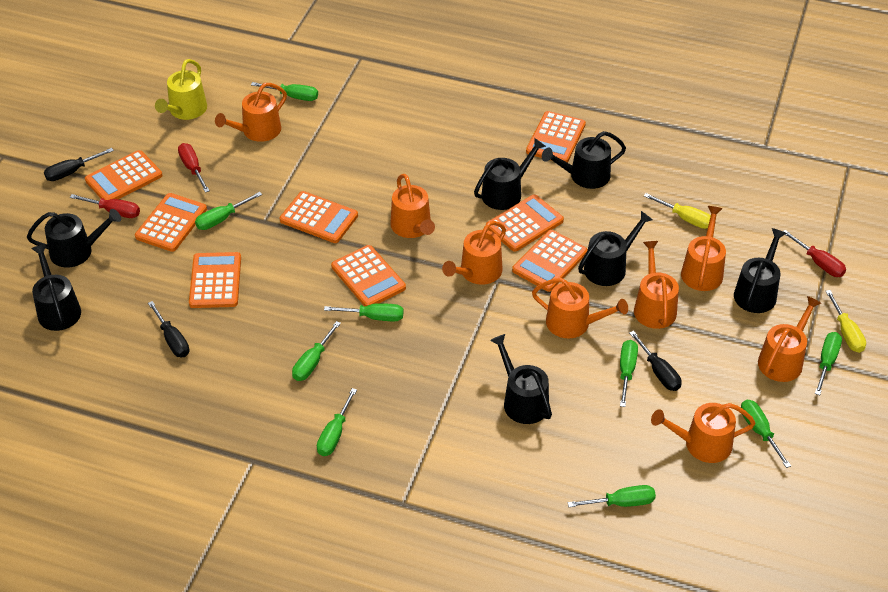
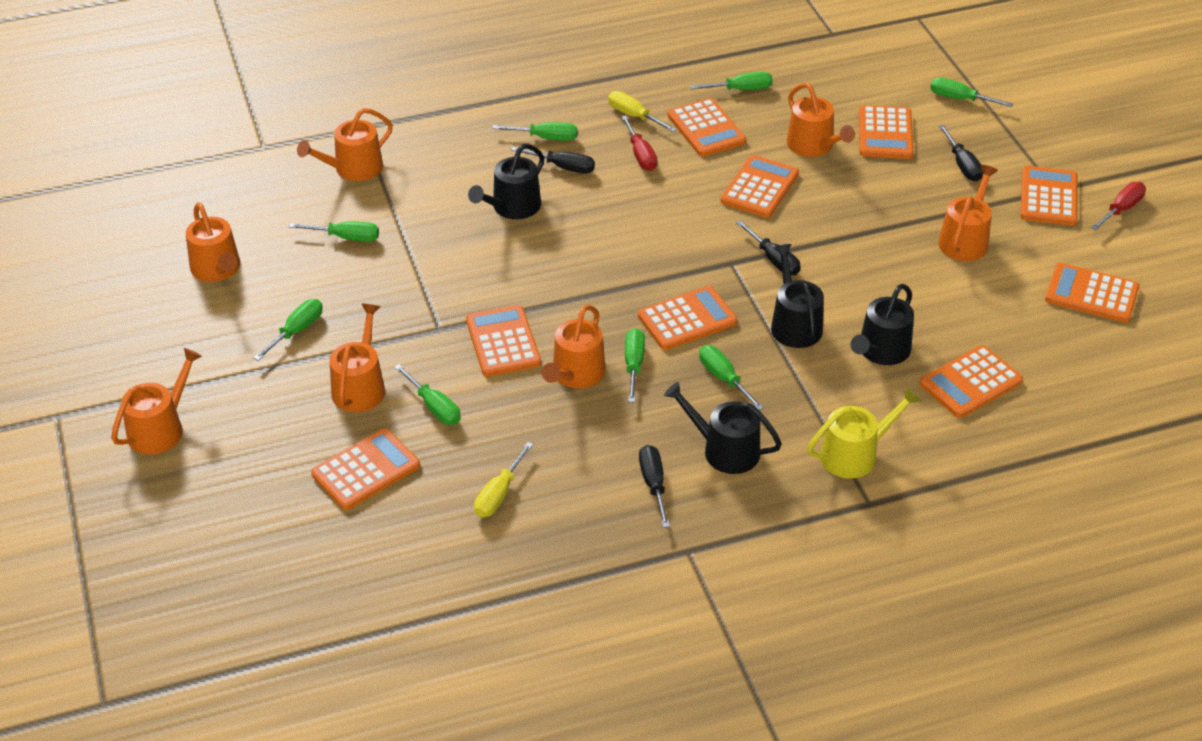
black screwdriver: 3 -> 4
black watering can: 7 -> 4
green screwdriver: 9 -> 8
orange calculator: 8 -> 9
orange watering can: 8 -> 7
red screwdriver: 3 -> 2

